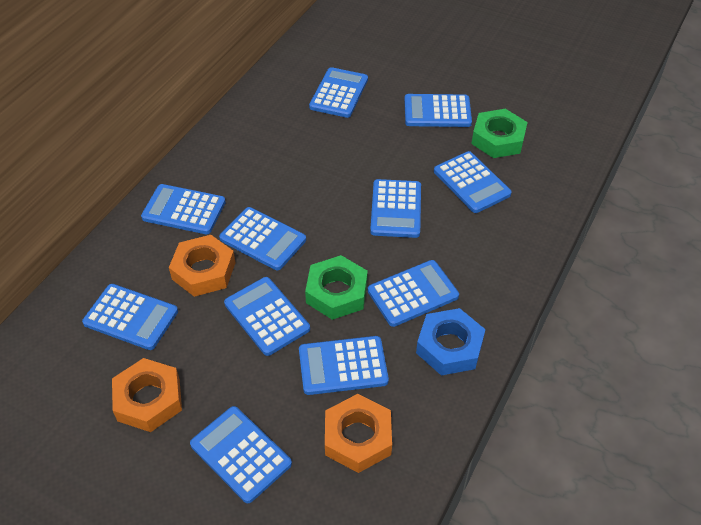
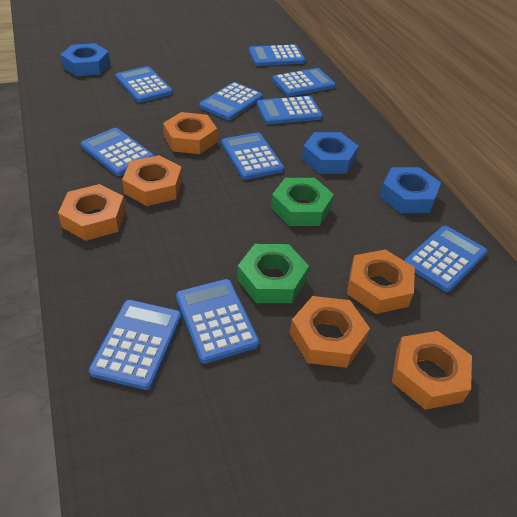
blue calculator: 11 -> 10
blue nut: 1 -> 3
orange nut: 3 -> 6

